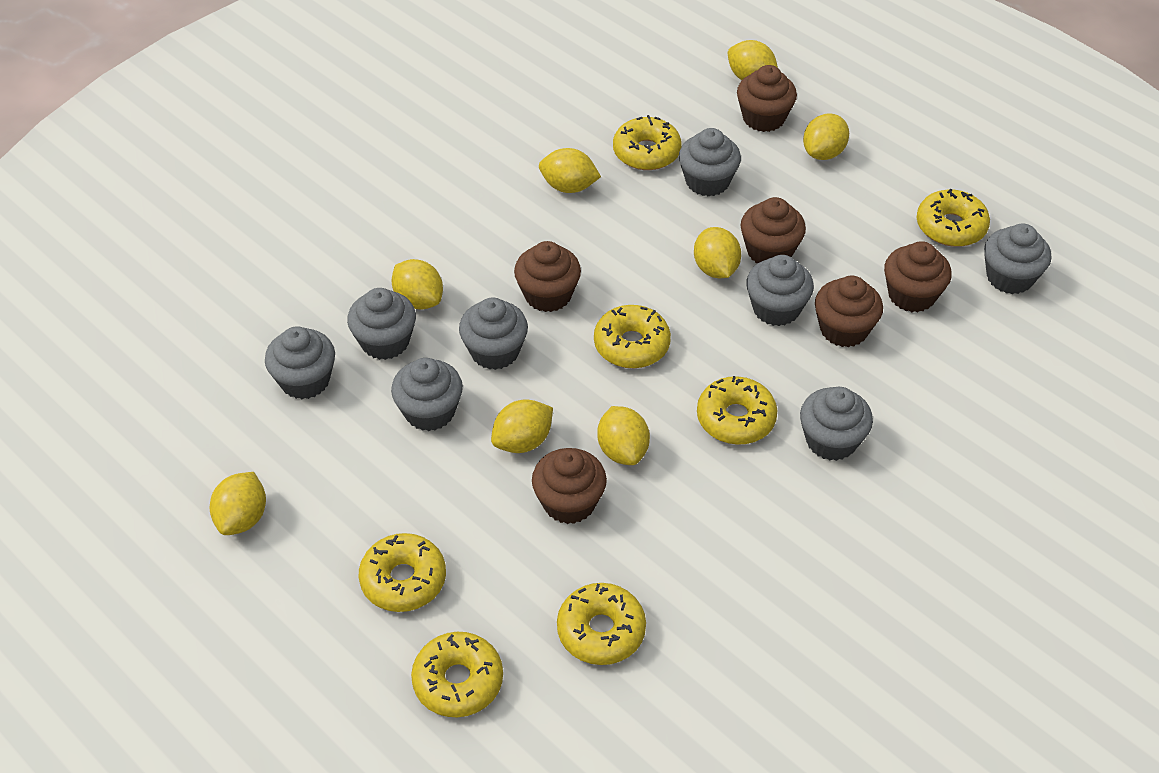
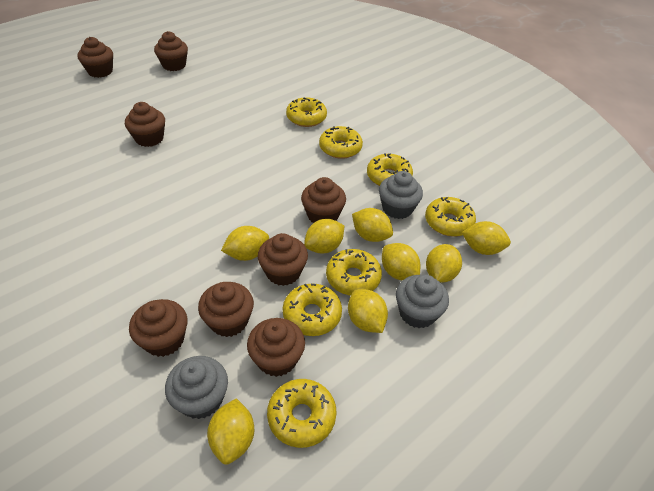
brown cupcake: 6 -> 8
grey cupcake: 8 -> 3

